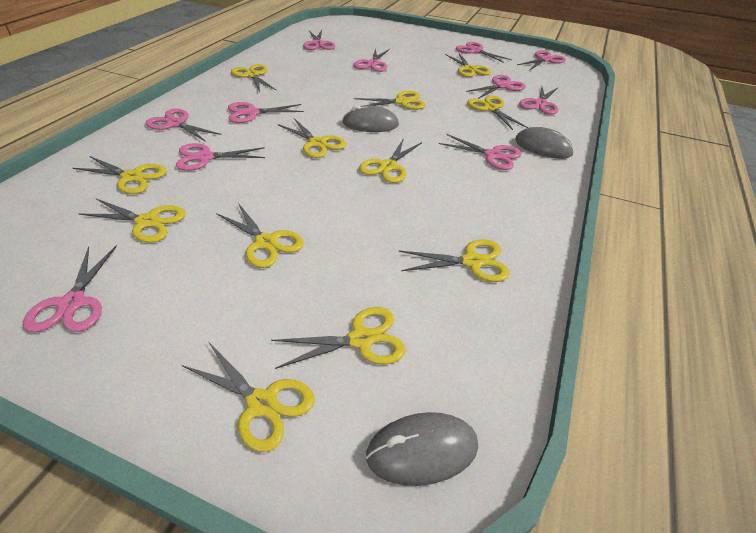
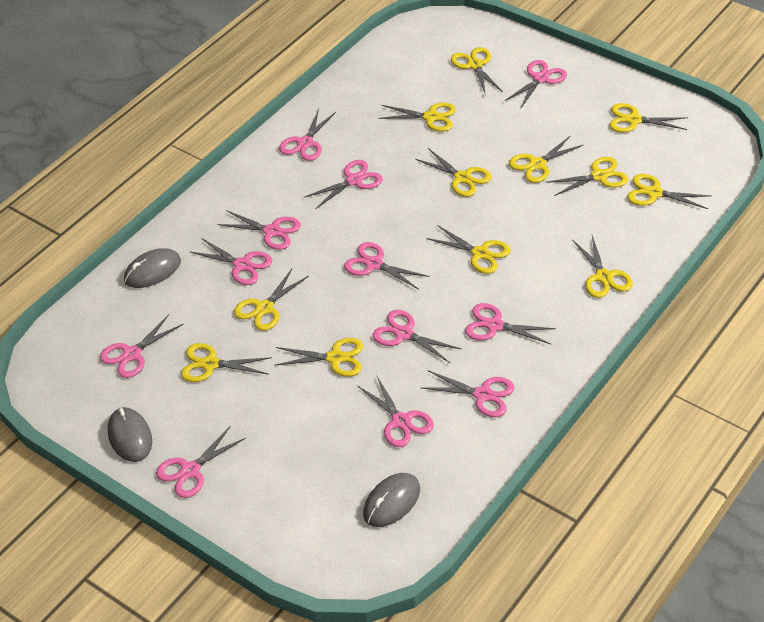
pink scissors: 11 -> 12

